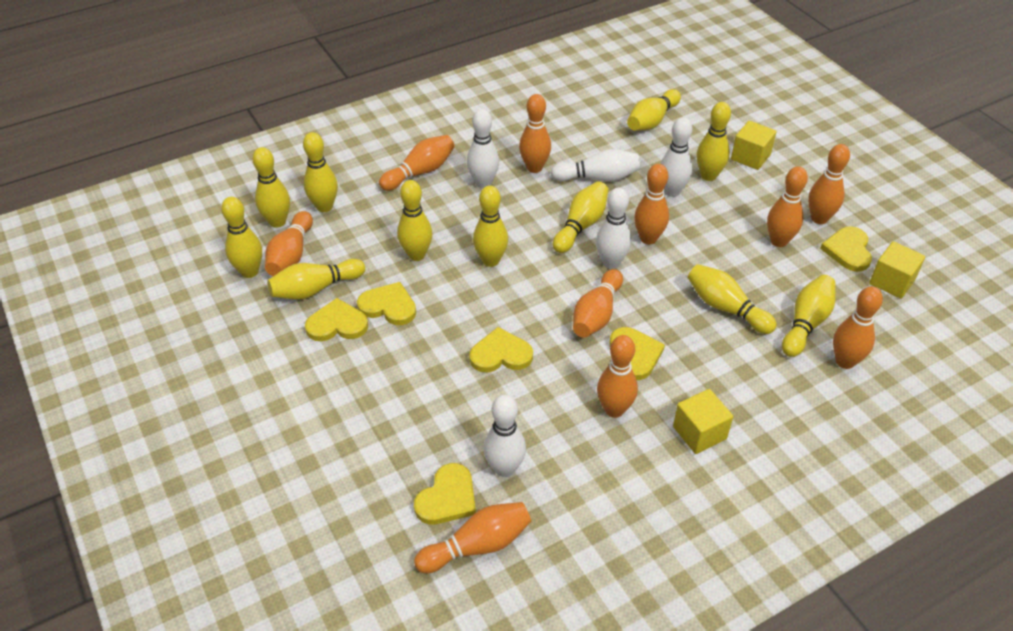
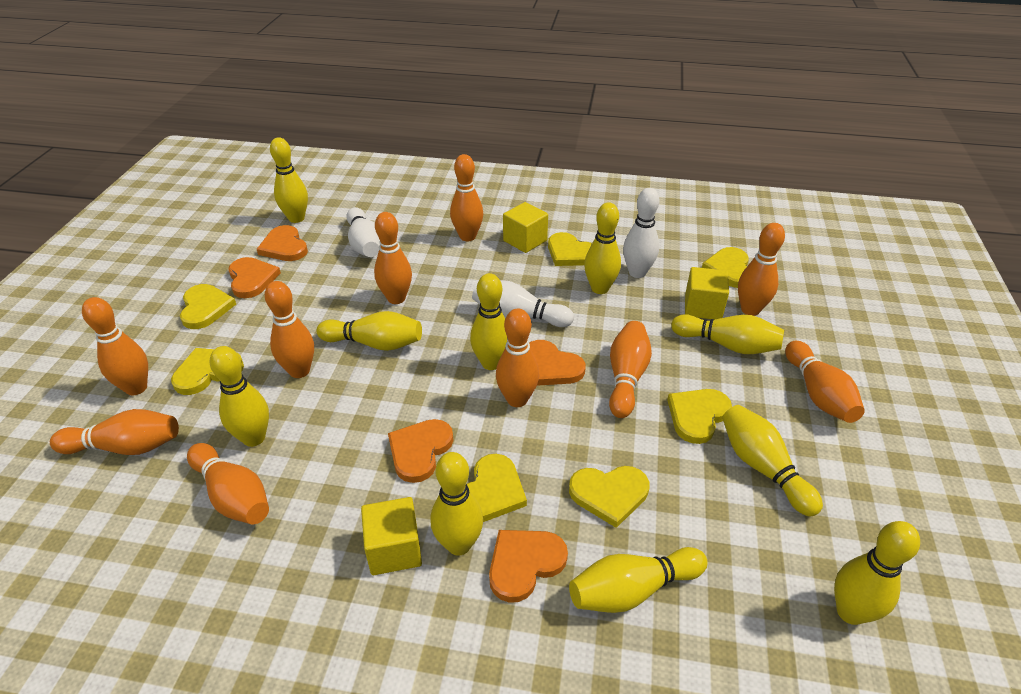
orange heart: 0 -> 5
white bowling pin: 5 -> 3
yellow bowling pin: 11 -> 10
yellow heart: 6 -> 7

